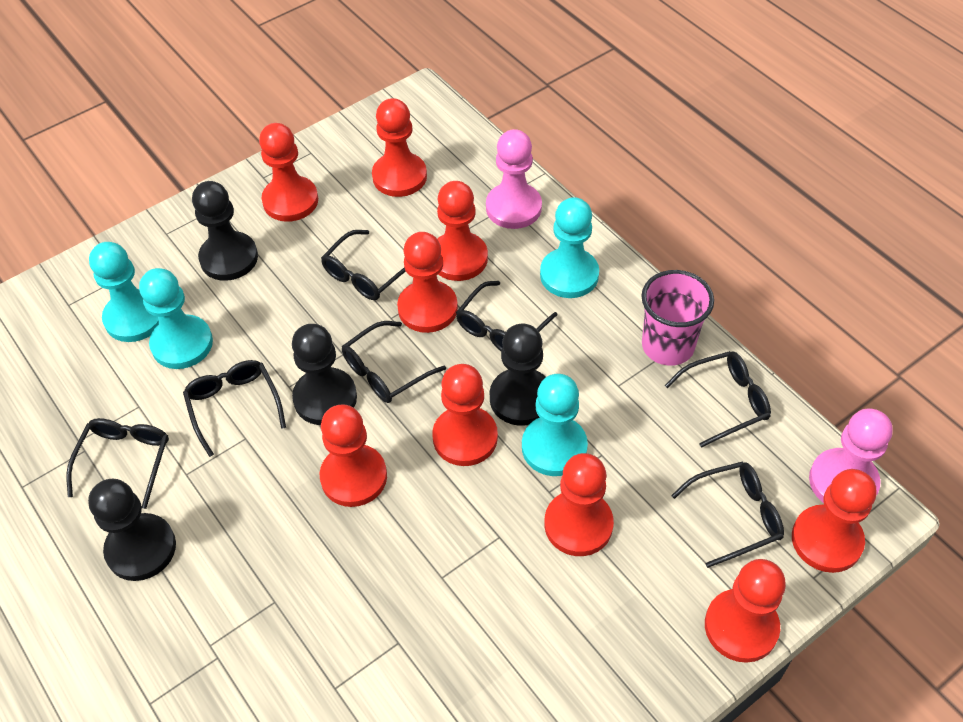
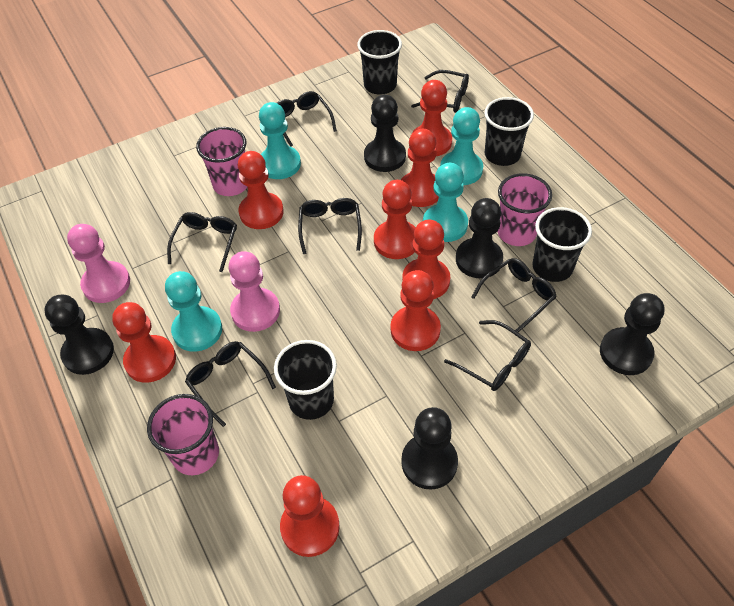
black cup: 0 -> 4
black pawn: 4 -> 5
pink cup: 1 -> 3
red pawn: 9 -> 8

